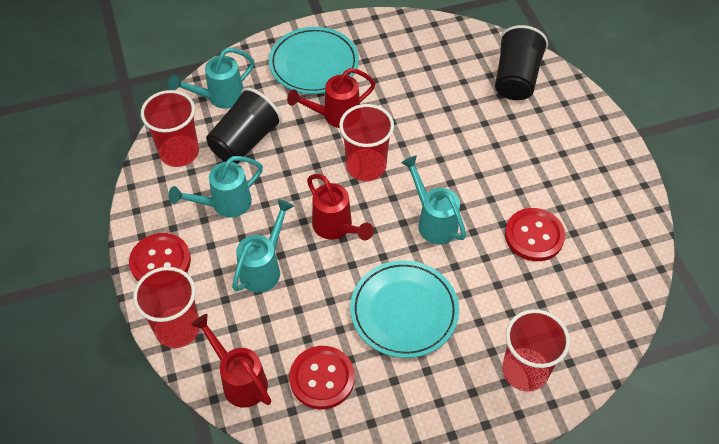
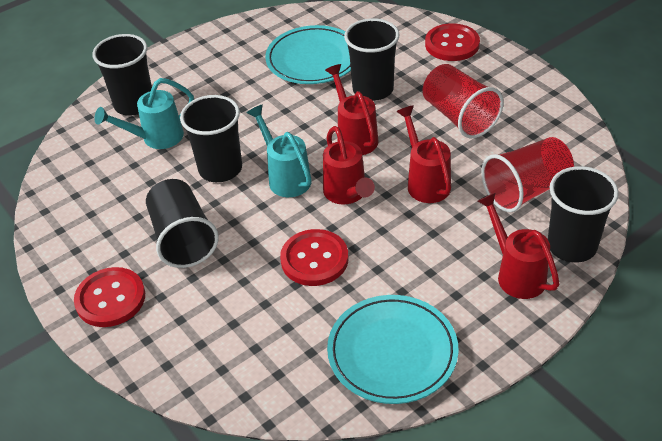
black cup: 2 -> 5
red cup: 4 -> 2
red watering can: 3 -> 4
turquoise watering can: 4 -> 2

